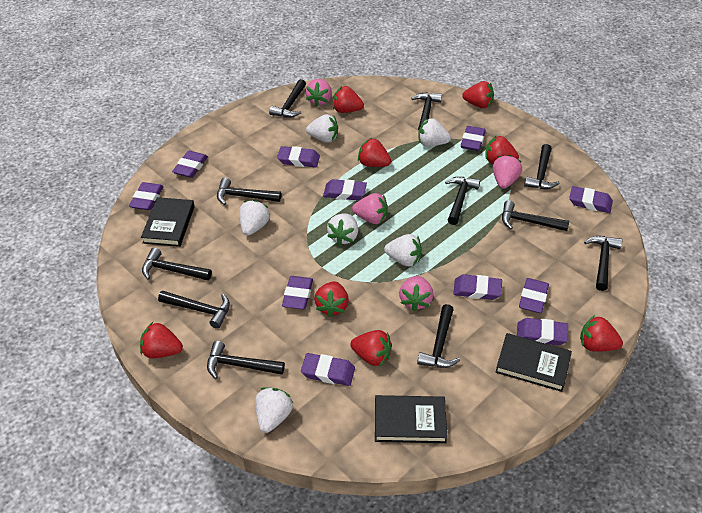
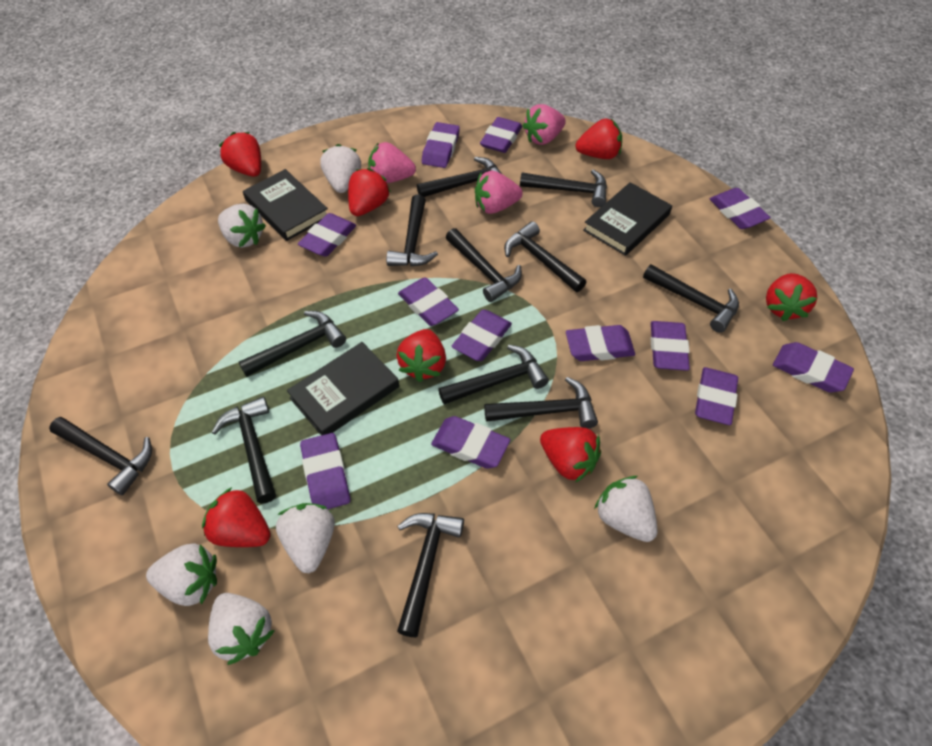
black hammer: 11 -> 12
pink strawberry: 4 -> 3
purple eraser: 11 -> 12
red strawberry: 8 -> 7

